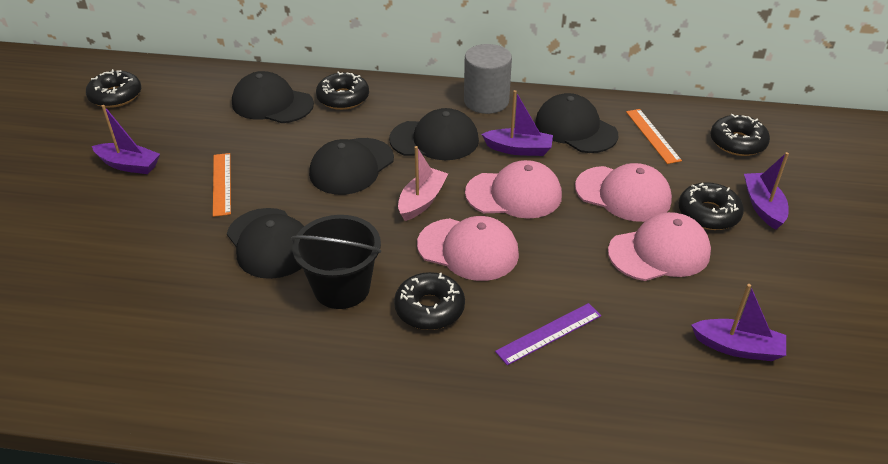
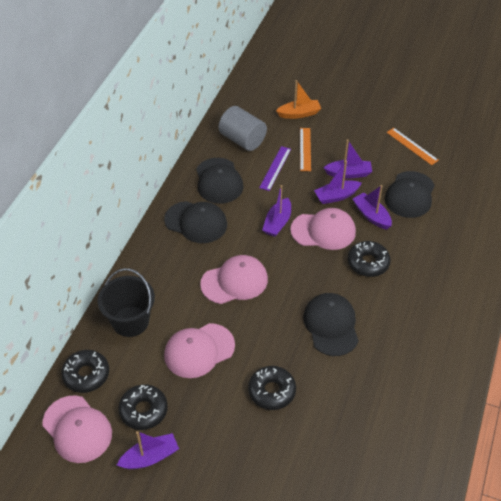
black cap: 5 -> 4
black donut: 5 -> 4
orange boat: 0 -> 1
pink boat: 1 -> 0
purple boat: 4 -> 5

